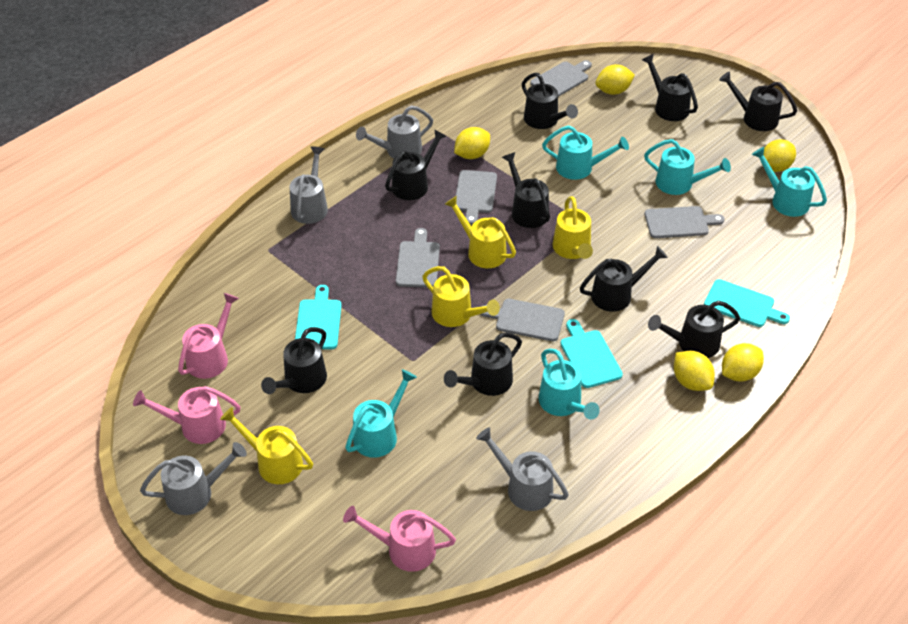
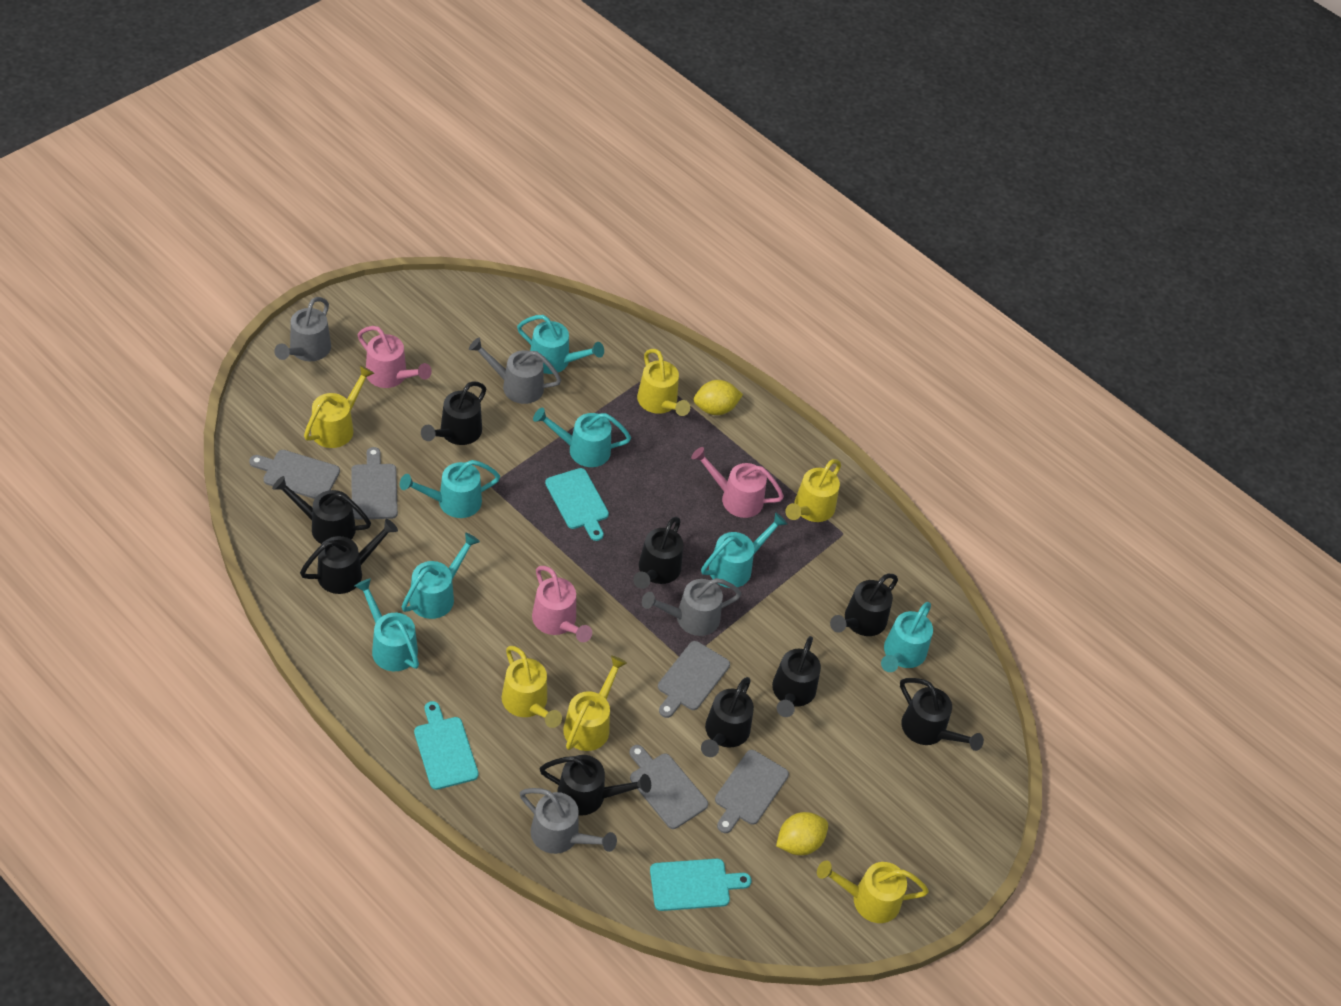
turquoise watering can: 5 -> 7
yellow lemon: 5 -> 2
yellow watering can: 4 -> 6

